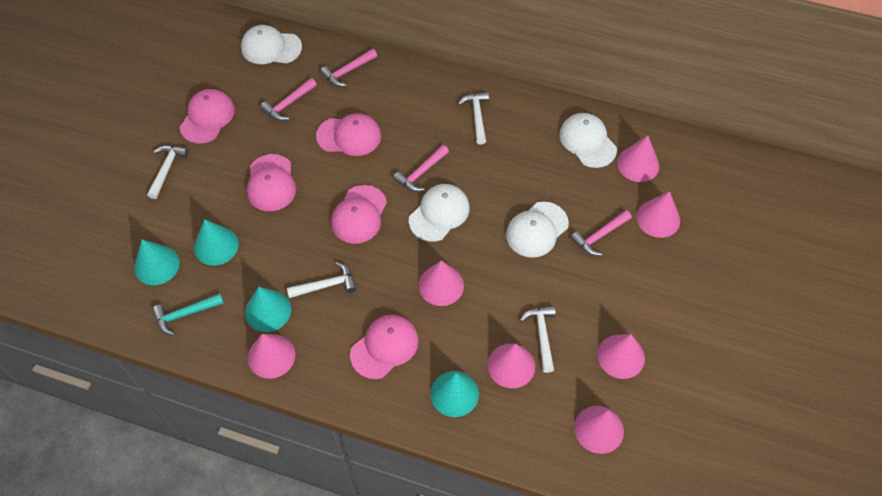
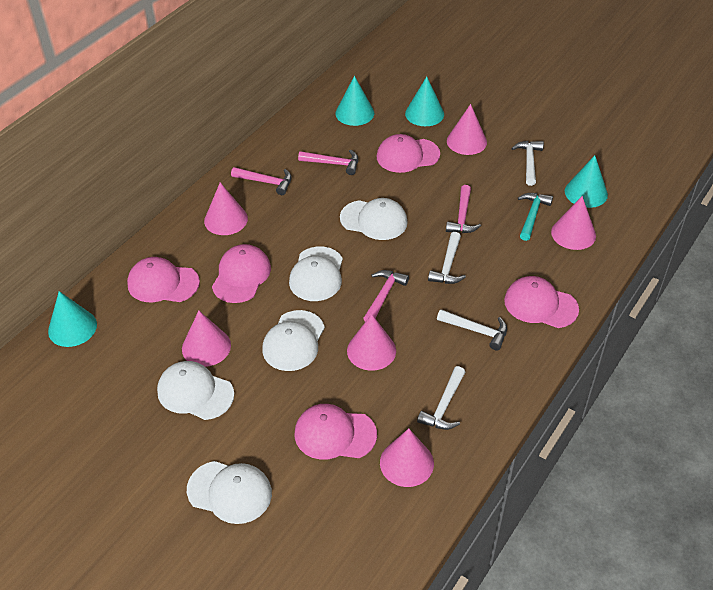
pink cone: 7 -> 6
white cap: 4 -> 5

